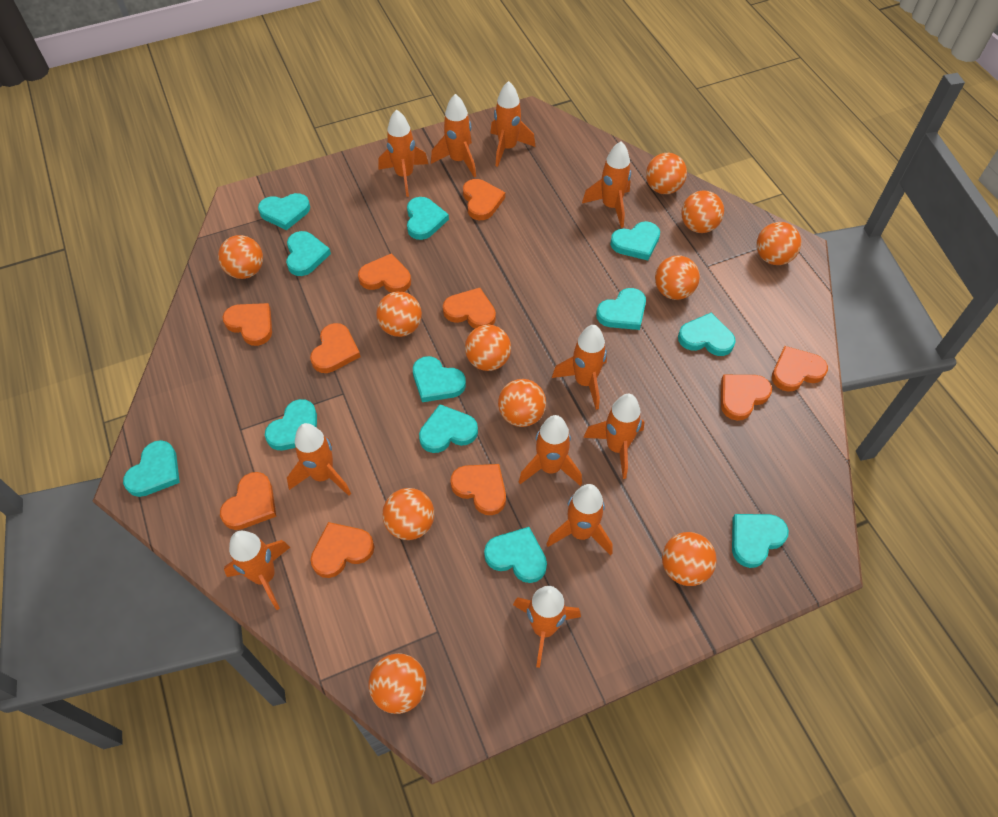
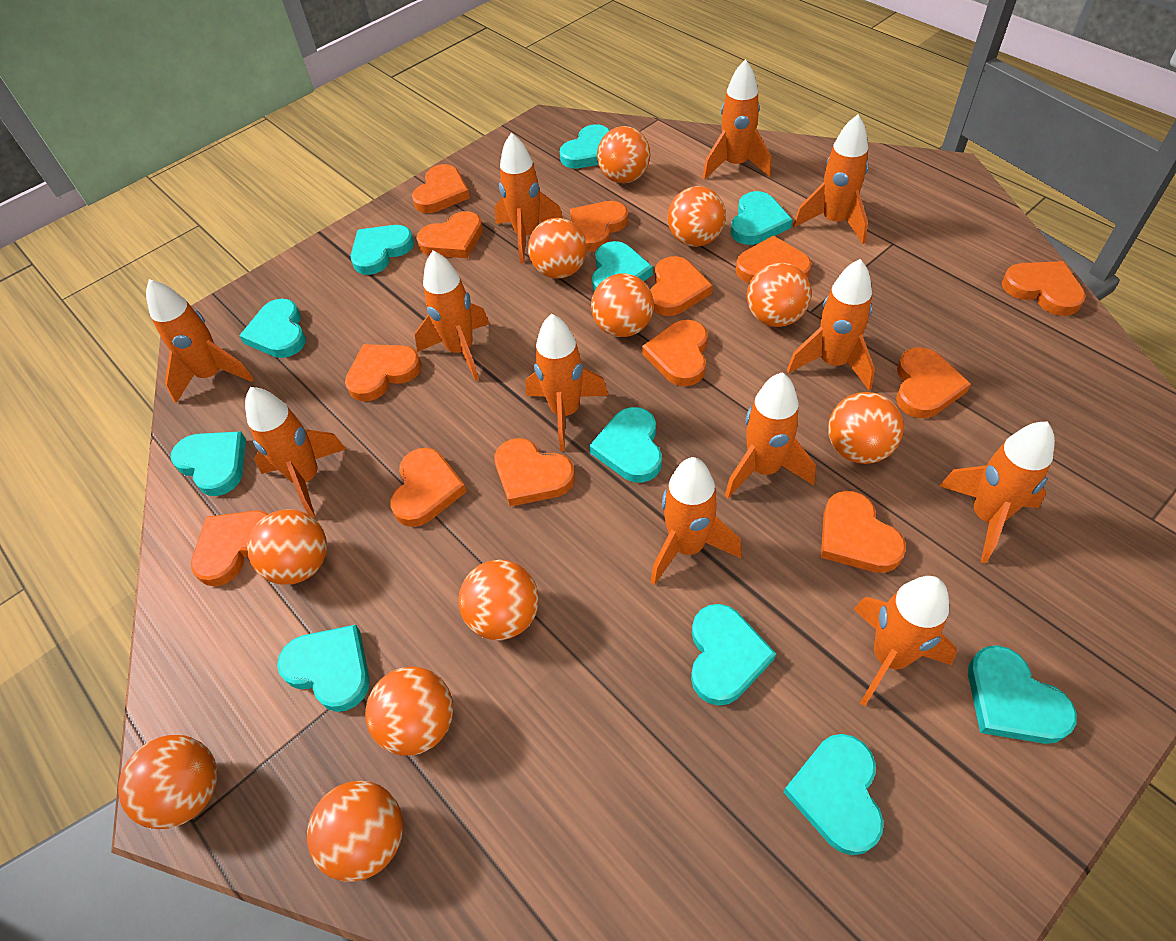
orange heart: 10 -> 13
orange rocket: 11 -> 12
turquoise heart: 12 -> 11

